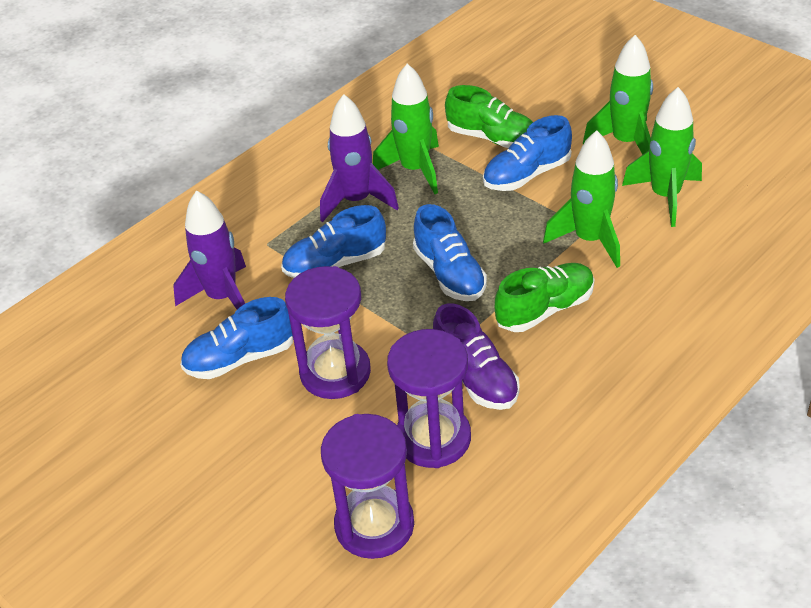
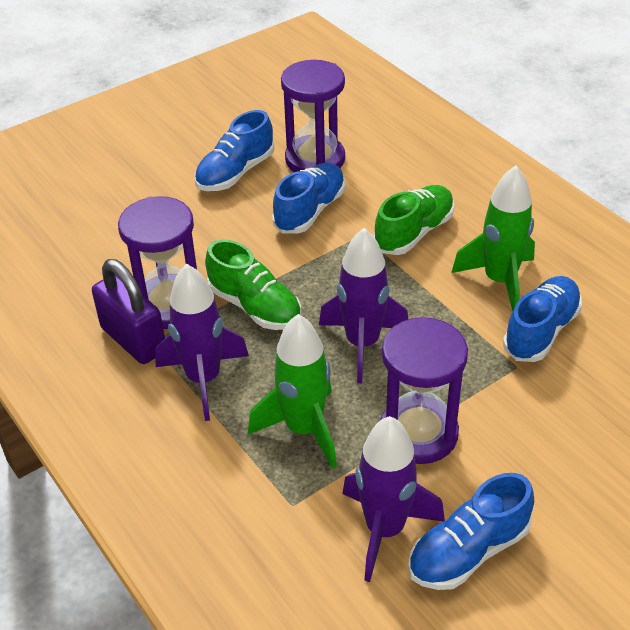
green rocket: 4 -> 2
purple padlock: 0 -> 1
purple rocket: 2 -> 3
purple shoe: 1 -> 0

